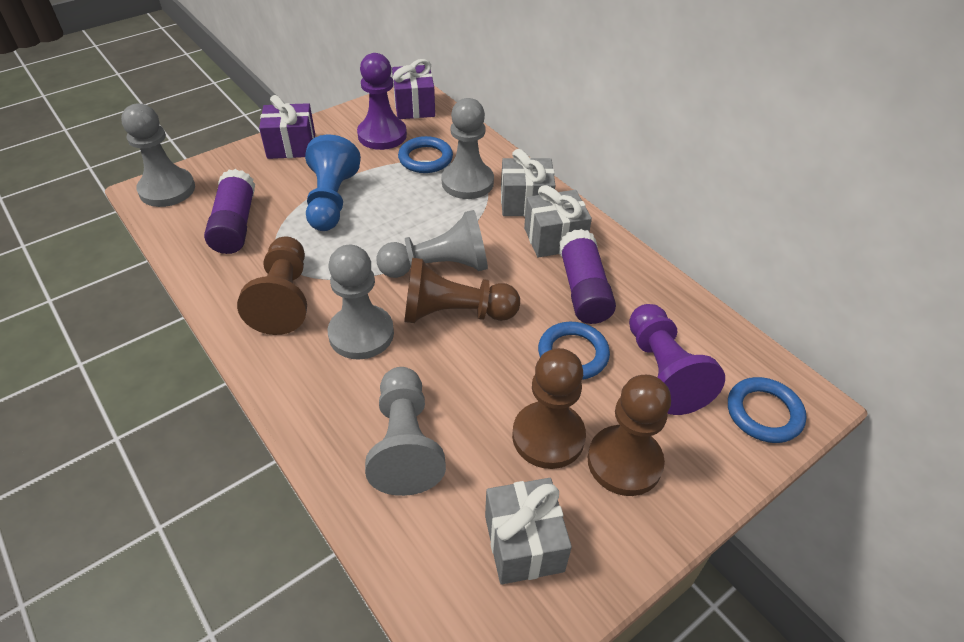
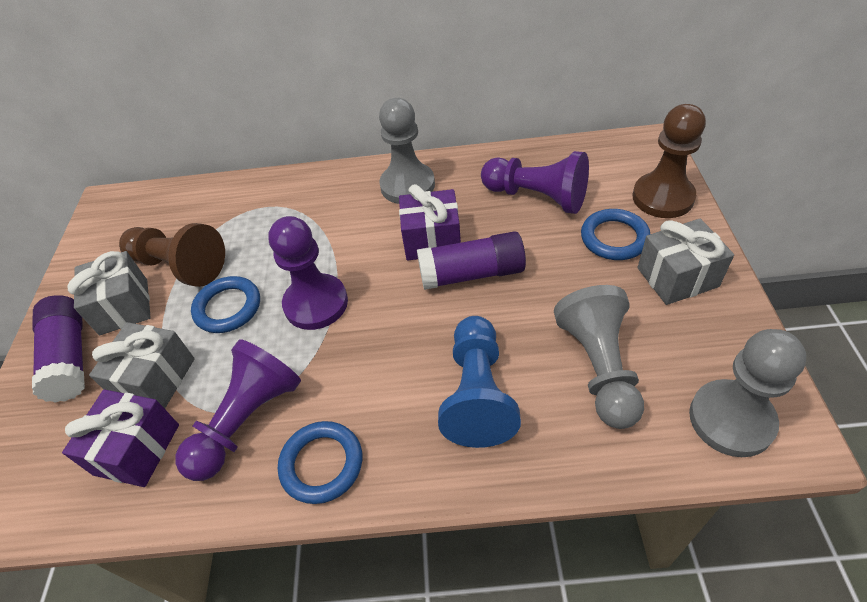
brown pawn: 4 -> 2
grey pawn: 5 -> 3
purple pawn: 2 -> 3

